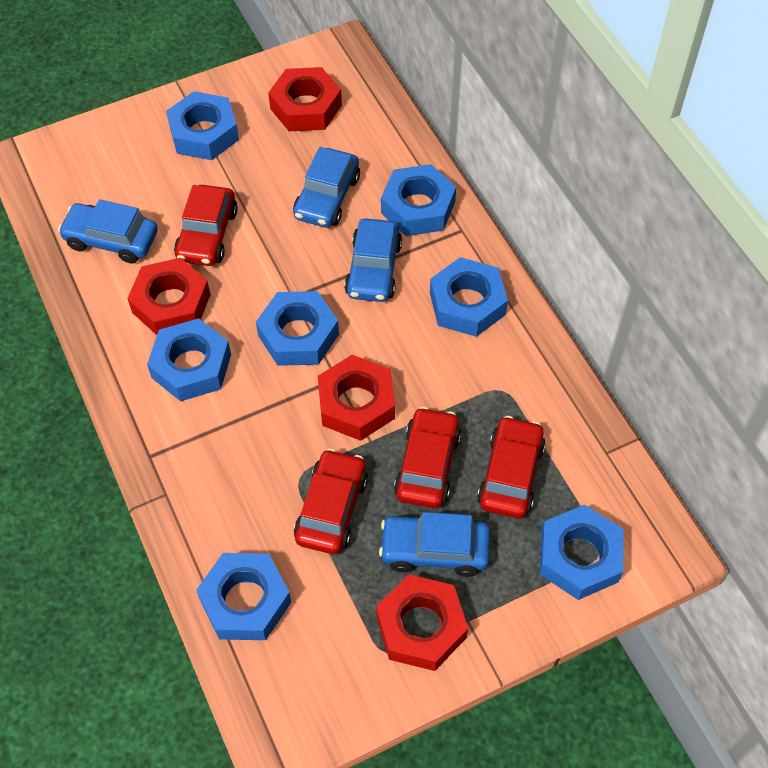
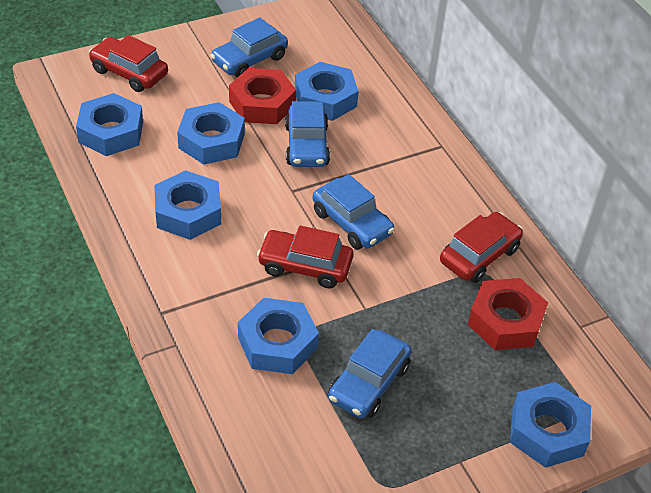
blue nut: 7 -> 6
red car: 4 -> 3
red nut: 4 -> 2

